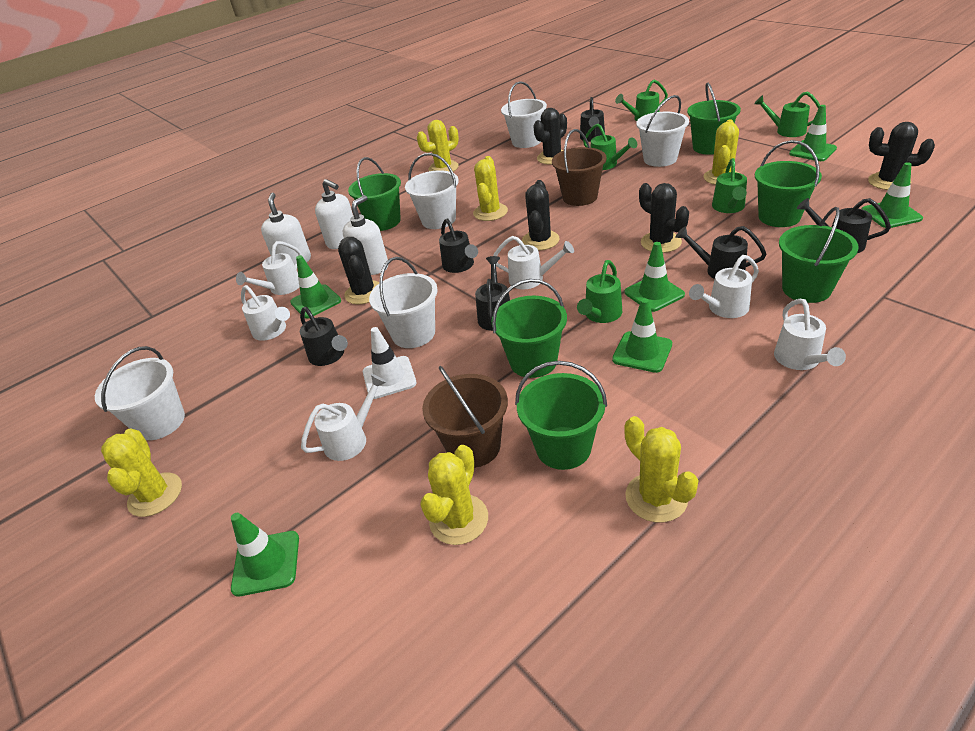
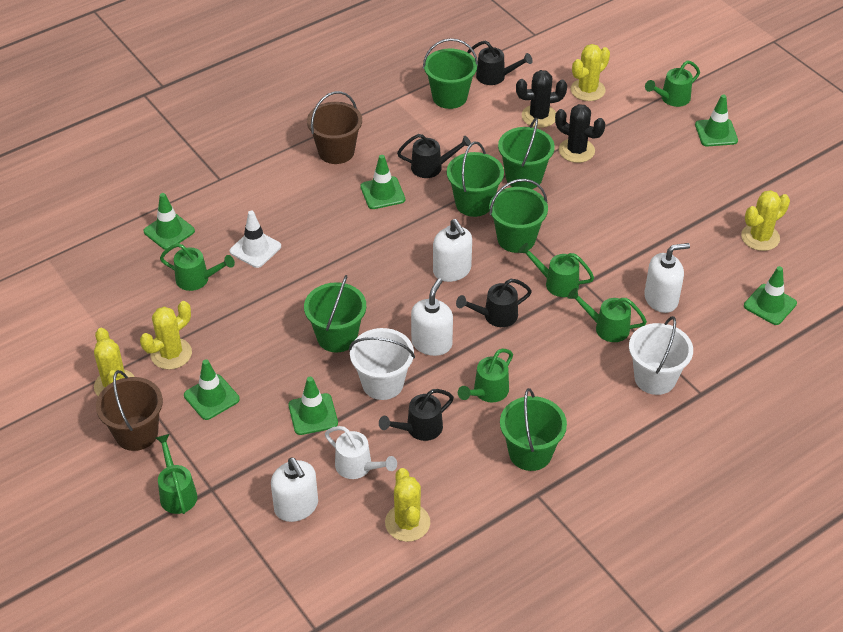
black cactus: 5 -> 2
black watering can: 6 -> 4
green watering can: 5 -> 6
white bucket: 5 -> 2
white soap dispenser: 3 -> 4
white watering can: 6 -> 1
yellow cactus: 6 -> 5

